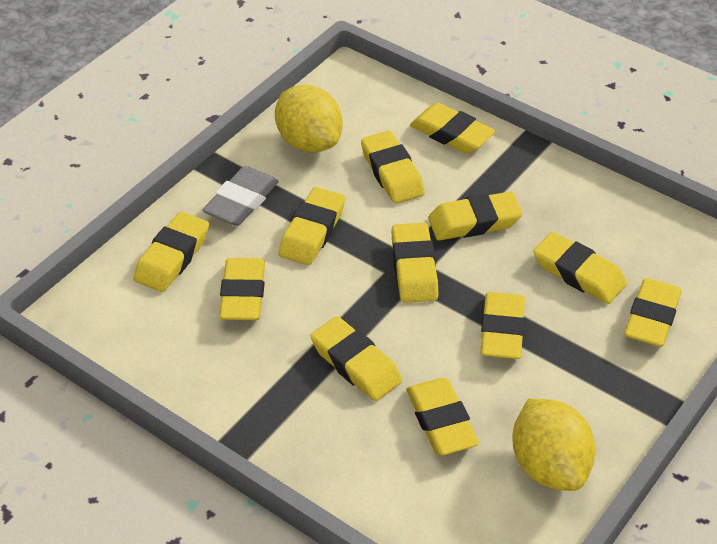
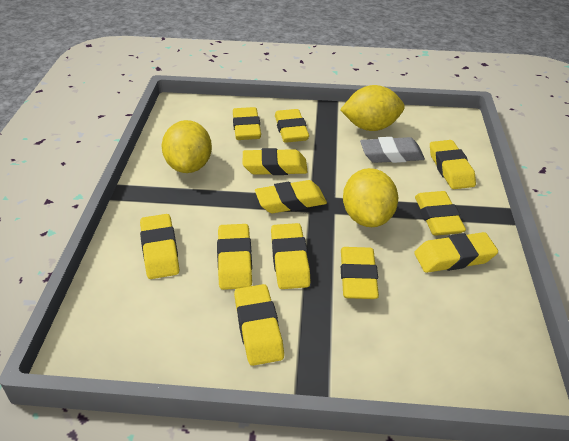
yellow lemon: 2 -> 3

